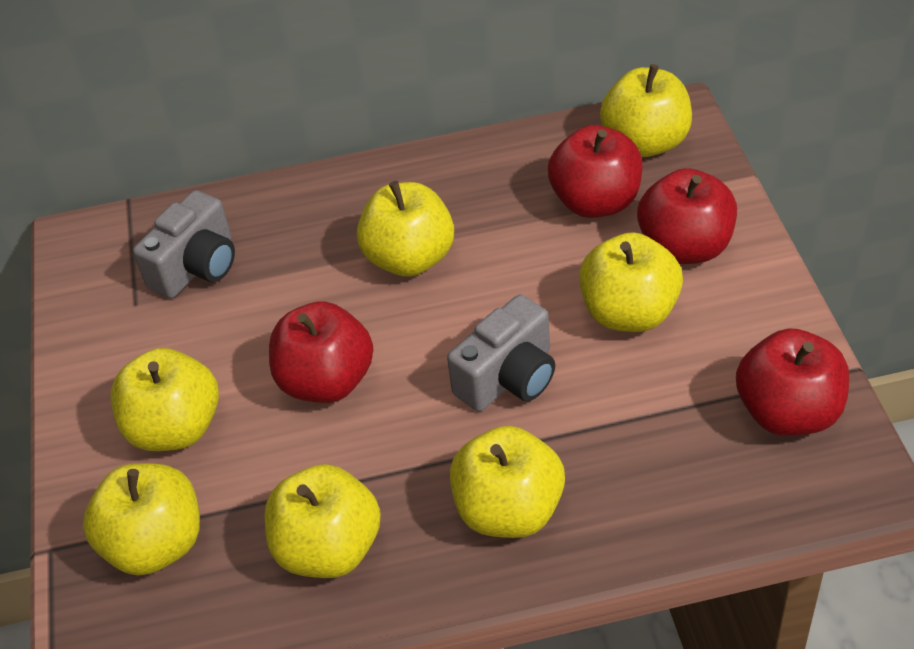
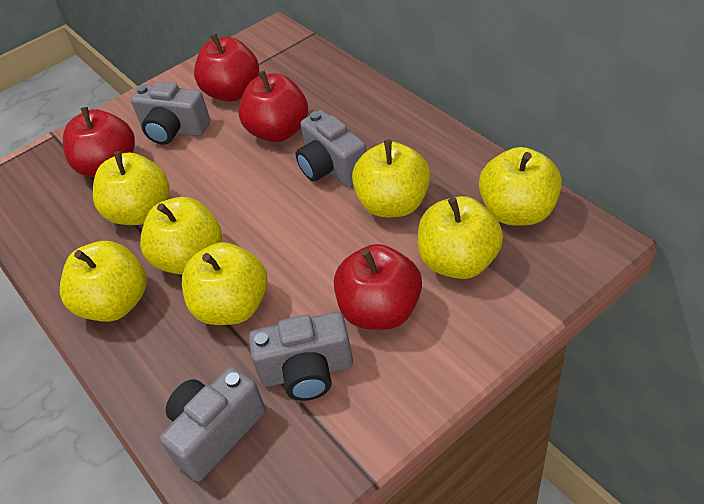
grey camera: 2 -> 4

